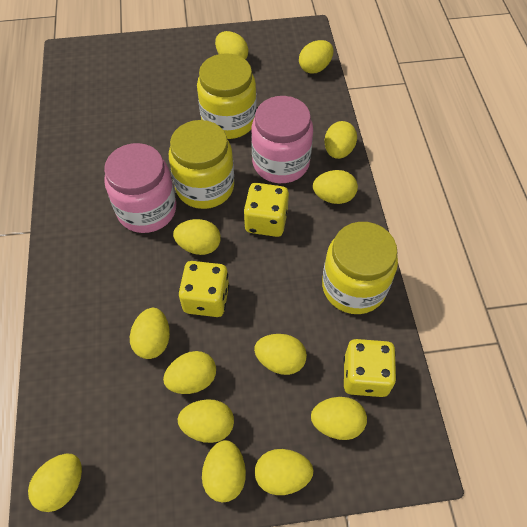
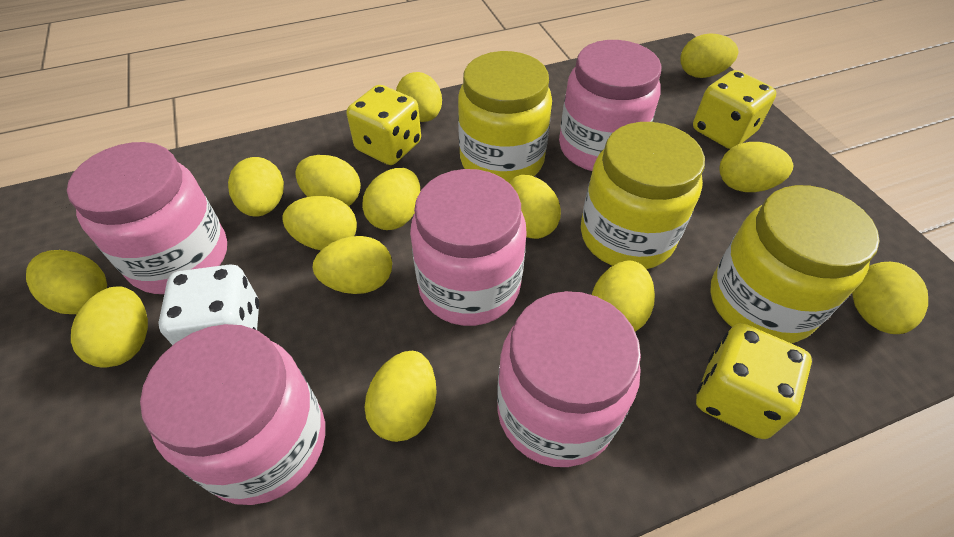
pink jar: 2 -> 5
white dice: 0 -> 1
yellow egg: 13 -> 14

